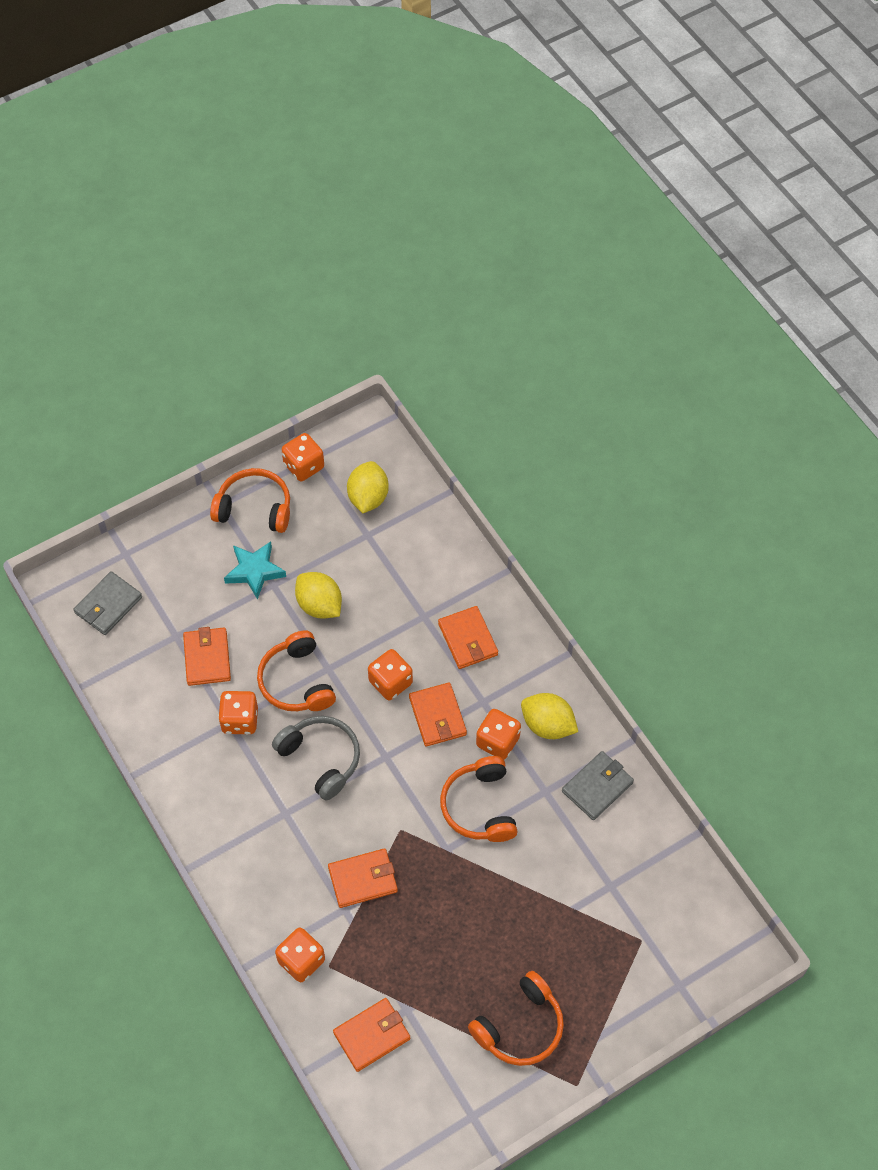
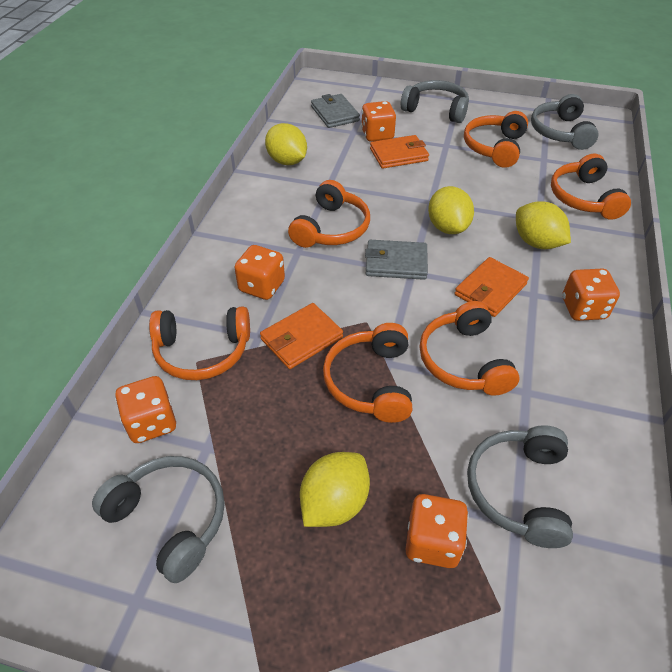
grey headphones: 1 -> 4
orange headphones: 4 -> 6
orange wallet: 5 -> 3
turquoise star: 1 -> 0
yellow lemon: 3 -> 4

